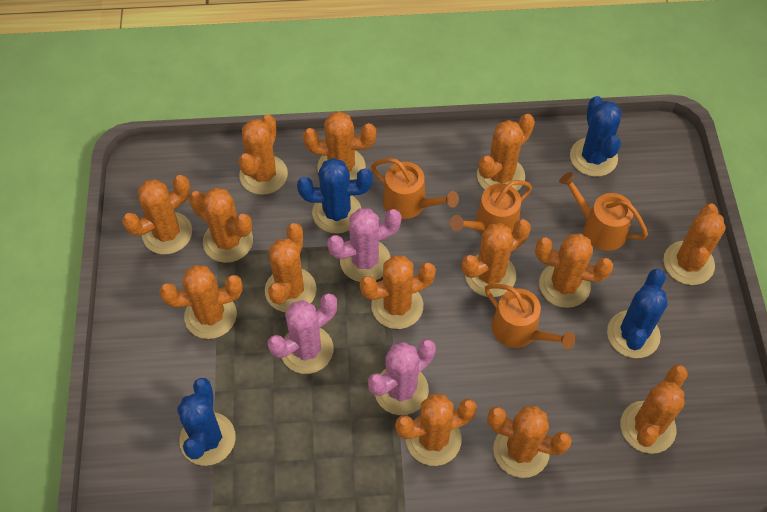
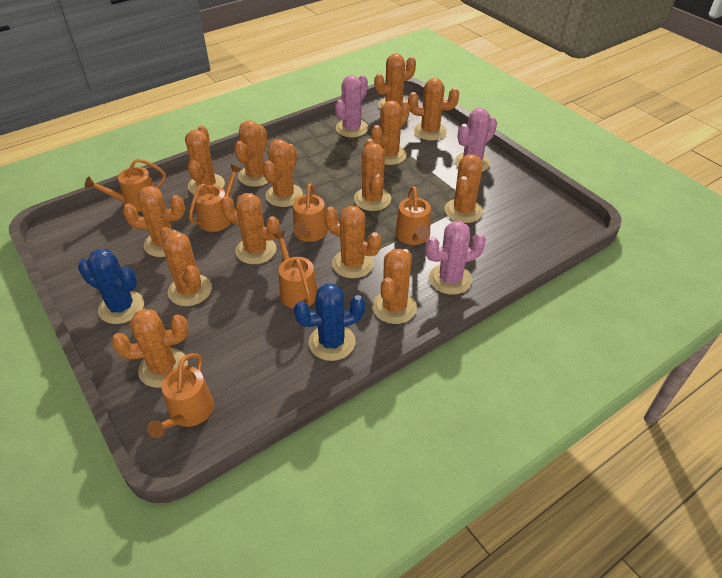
blue cactus: 4 -> 2
orange watering can: 4 -> 6

